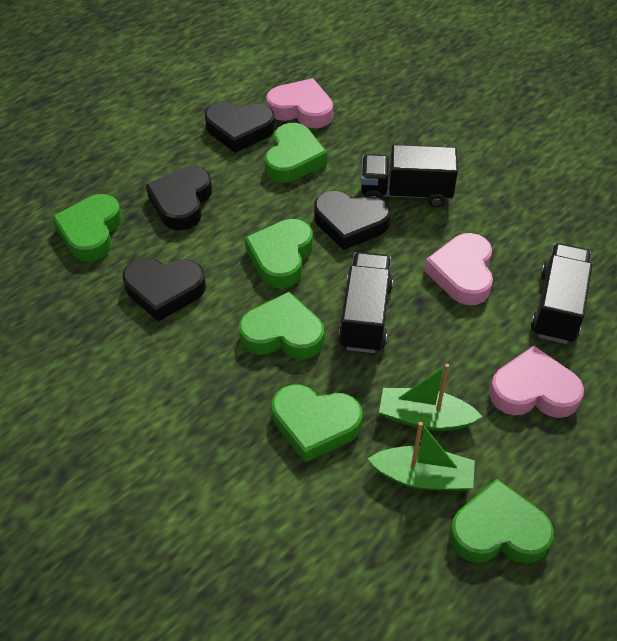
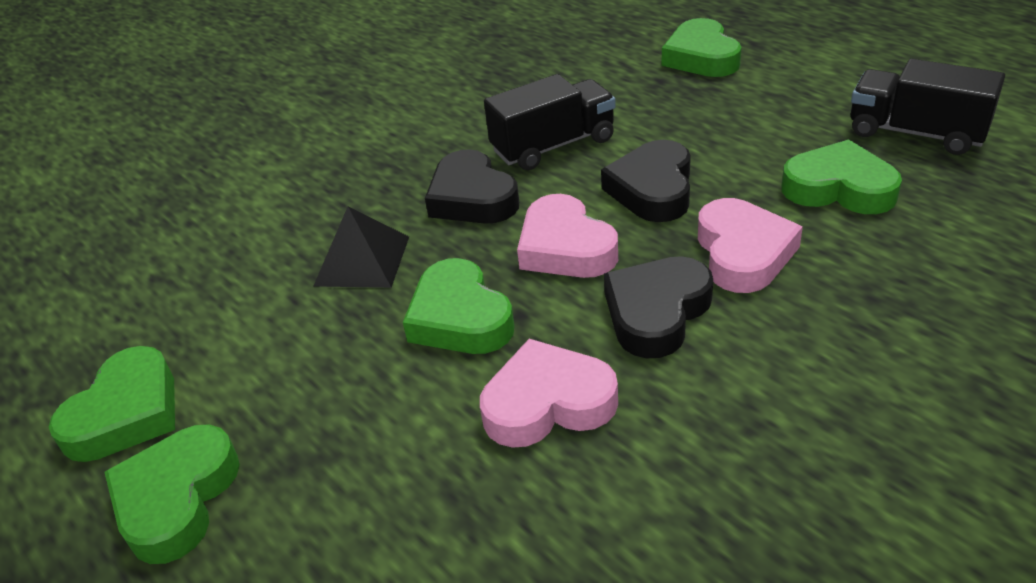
black heart: 4 -> 3
black pyramid: 0 -> 1
black truck: 3 -> 2
green boat: 2 -> 0
green heart: 6 -> 5

